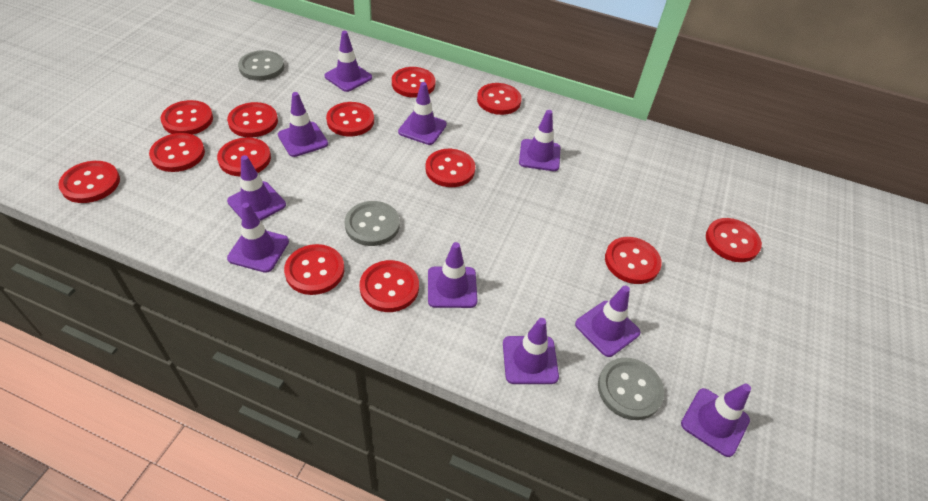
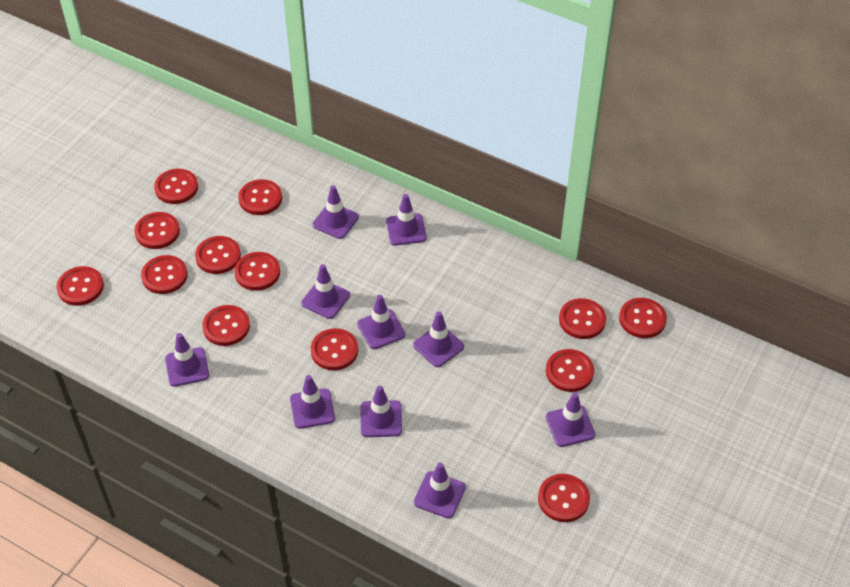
grey button: 3 -> 0

